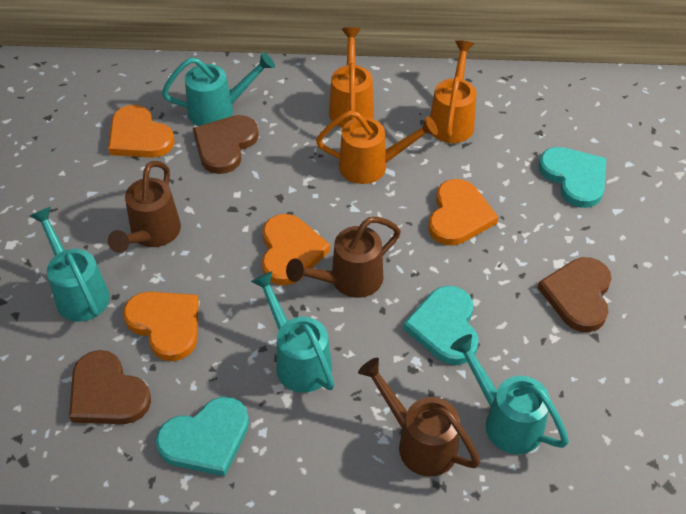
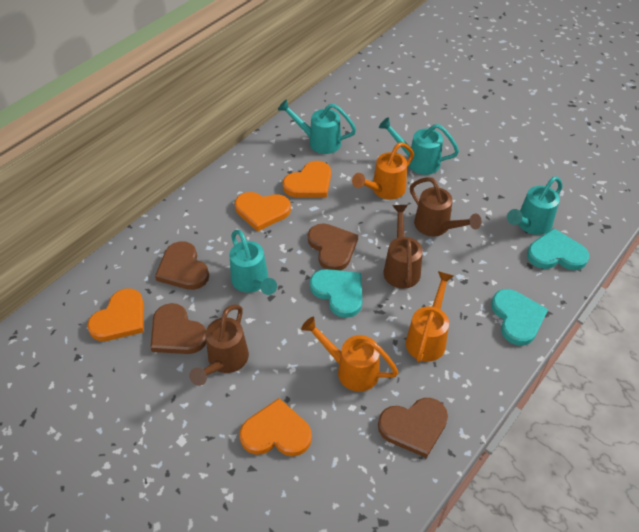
brown heart: 3 -> 4

